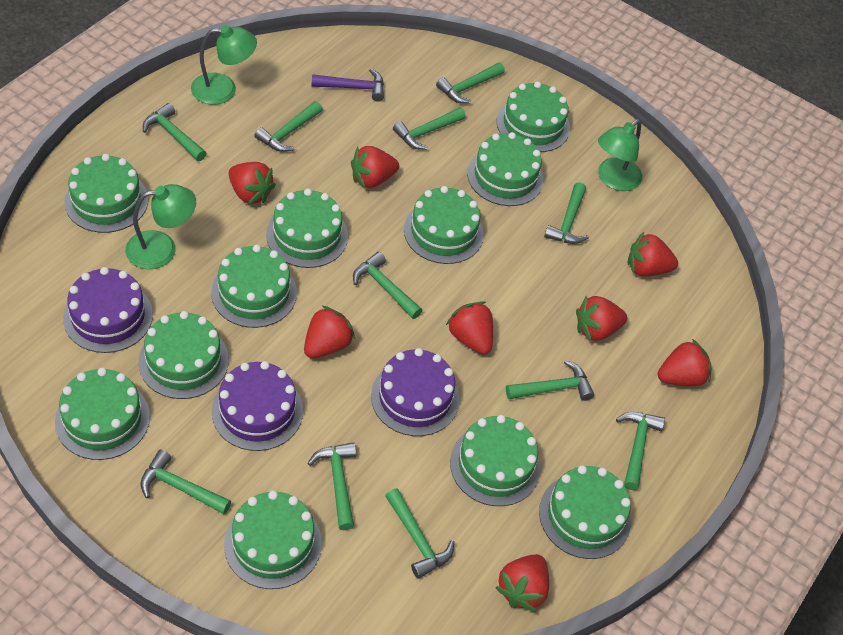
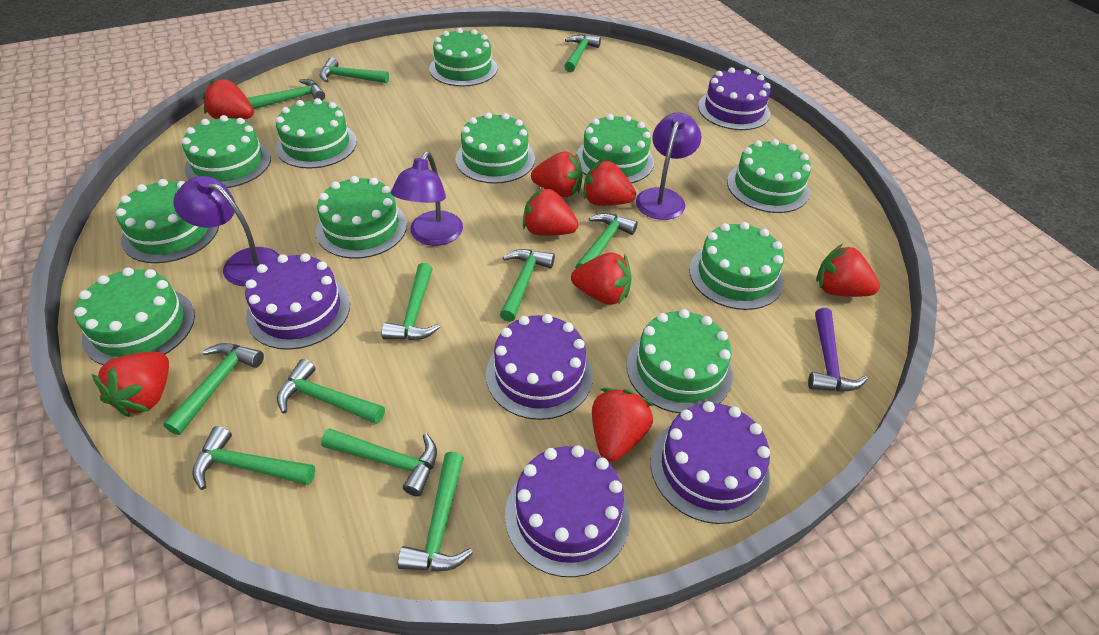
green lamp: 3 -> 0
purple cake: 3 -> 5
purple lamp: 0 -> 3

